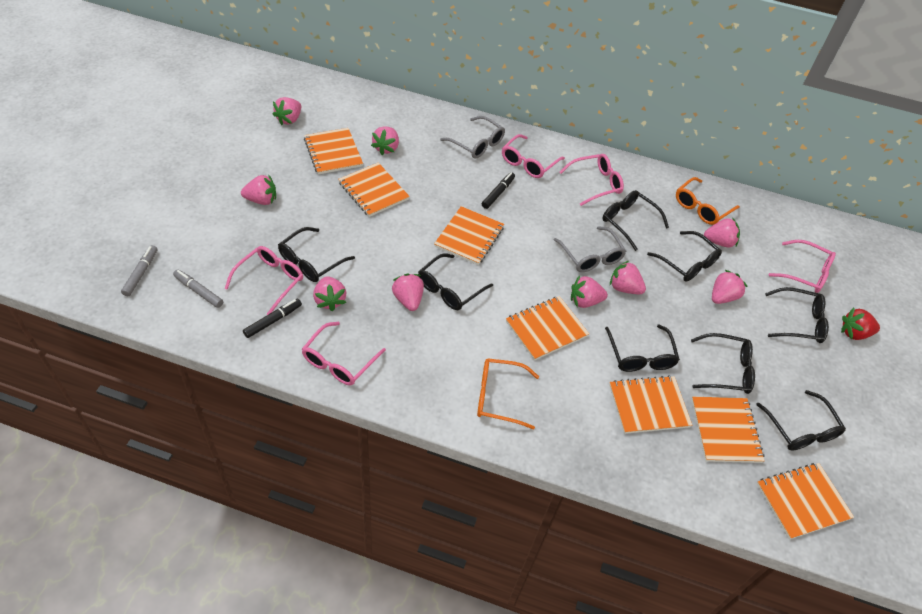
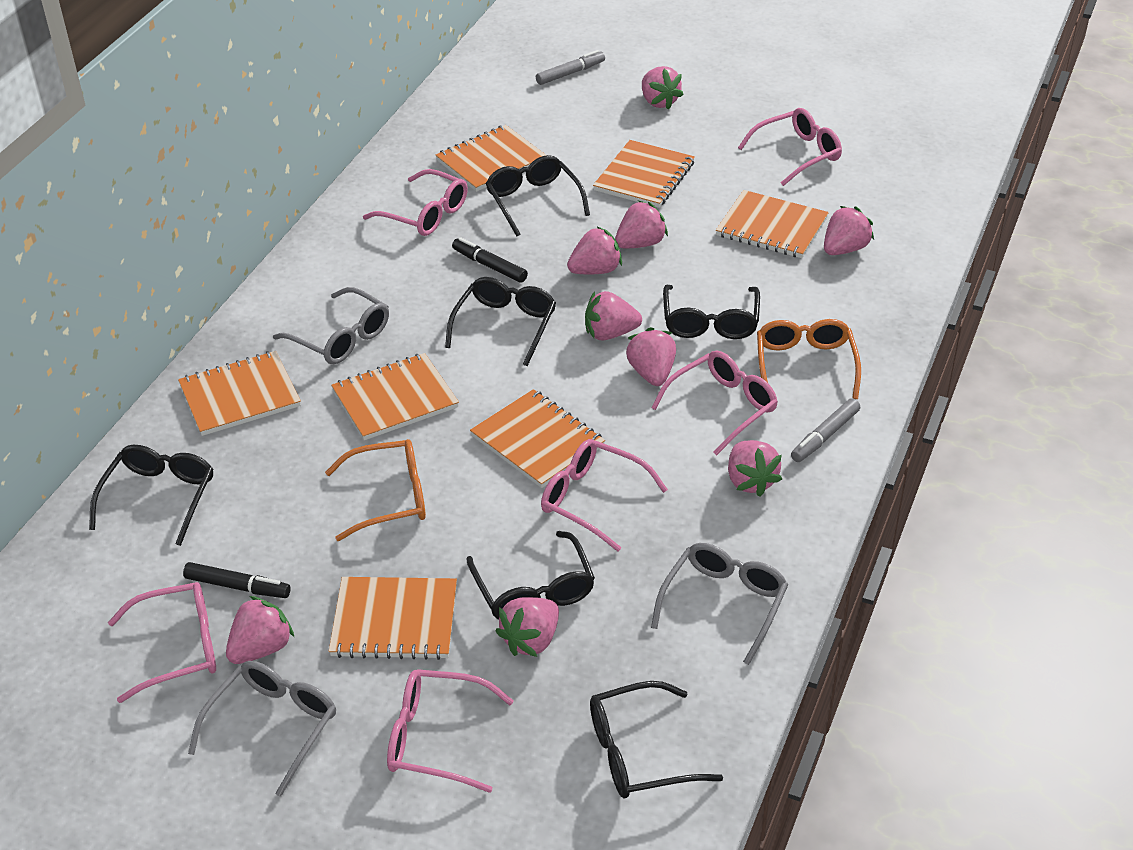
black glasses: 8 -> 6
grey glasses: 2 -> 3
pink glasses: 5 -> 6
red strawberry: 1 -> 0

